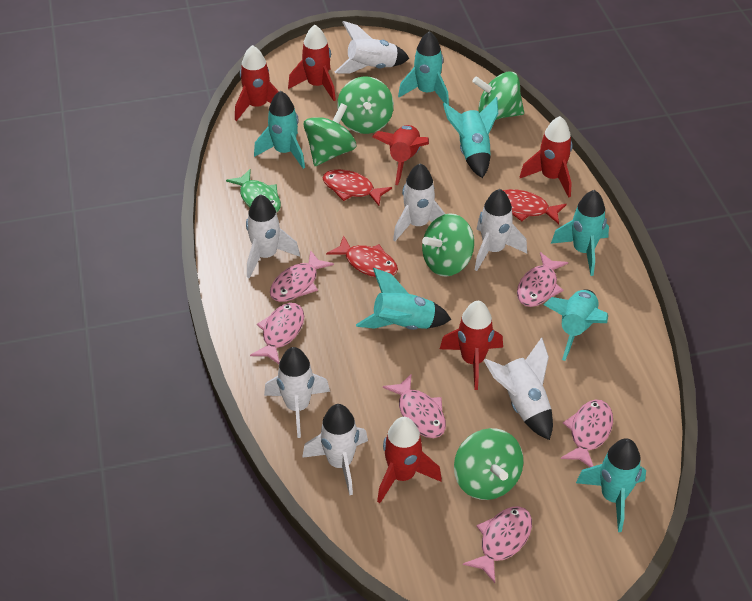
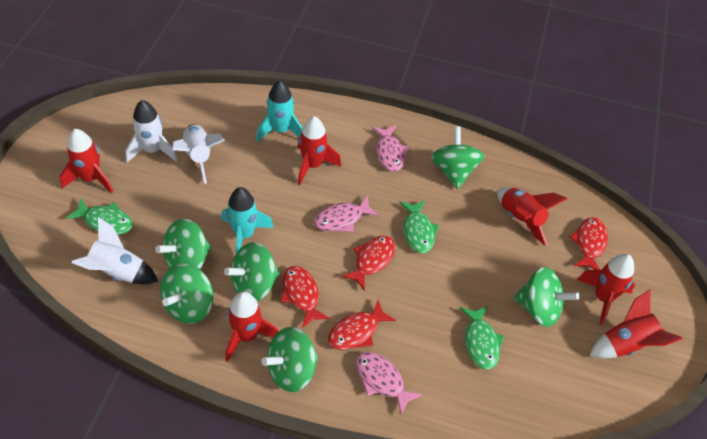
green fish: 1 -> 3
green spinning top: 5 -> 6
pink fish: 6 -> 3
red fish: 3 -> 4
turquoise rocket: 7 -> 2
white rocket: 7 -> 3

